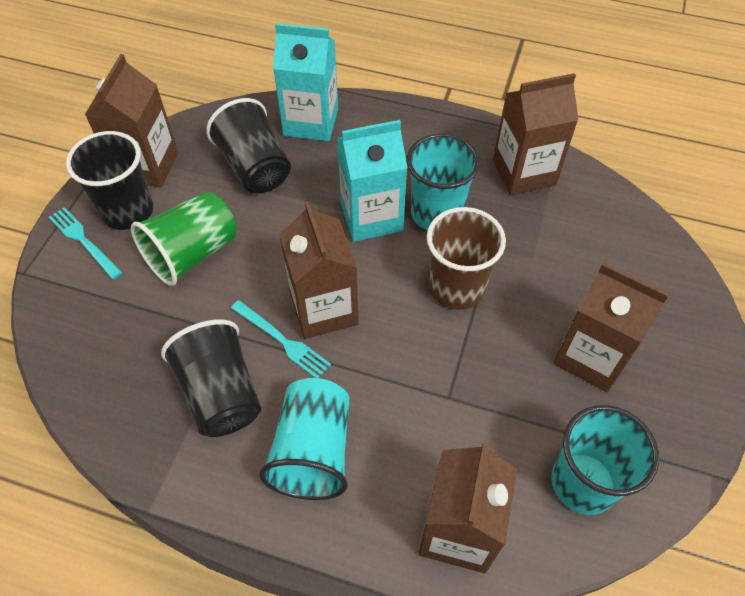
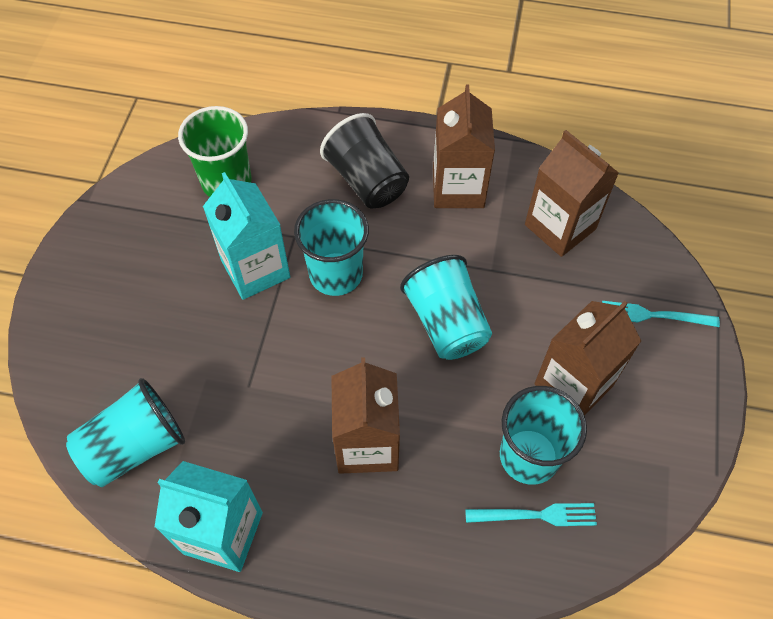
black cup: 3 -> 1
brown carton: 5 -> 4
brown cup: 1 -> 0
turquoise cup: 3 -> 4

